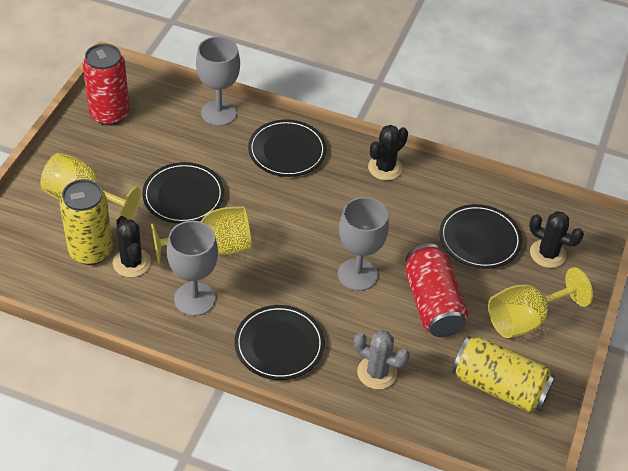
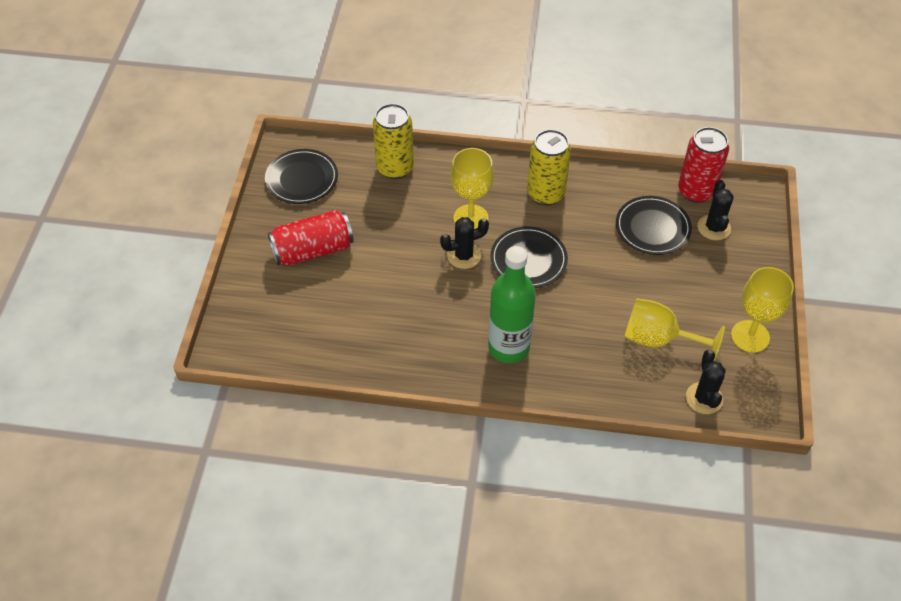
black plate: 4 -> 3
green bottle: 0 -> 1
grey cactus: 1 -> 0
grey goblet: 3 -> 0

